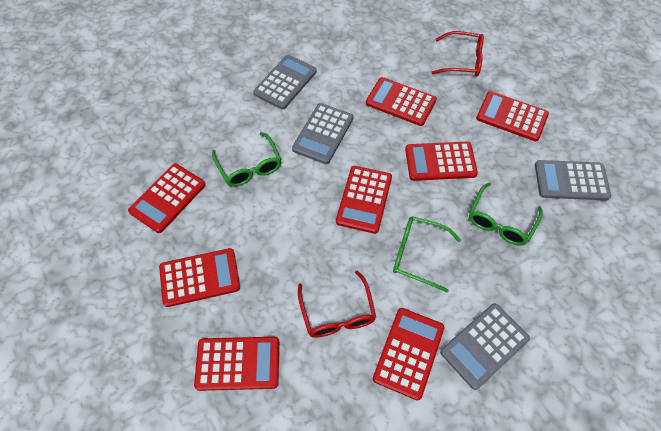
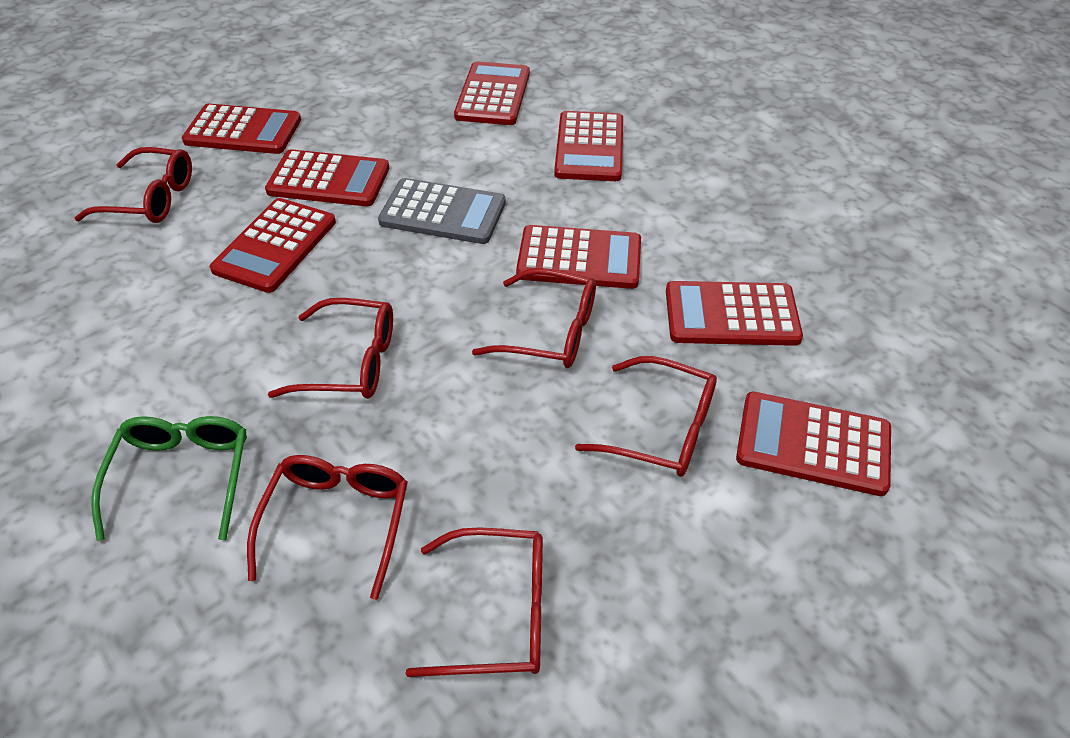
green glasses: 3 -> 1
grey calculator: 4 -> 1
red glasses: 2 -> 6

